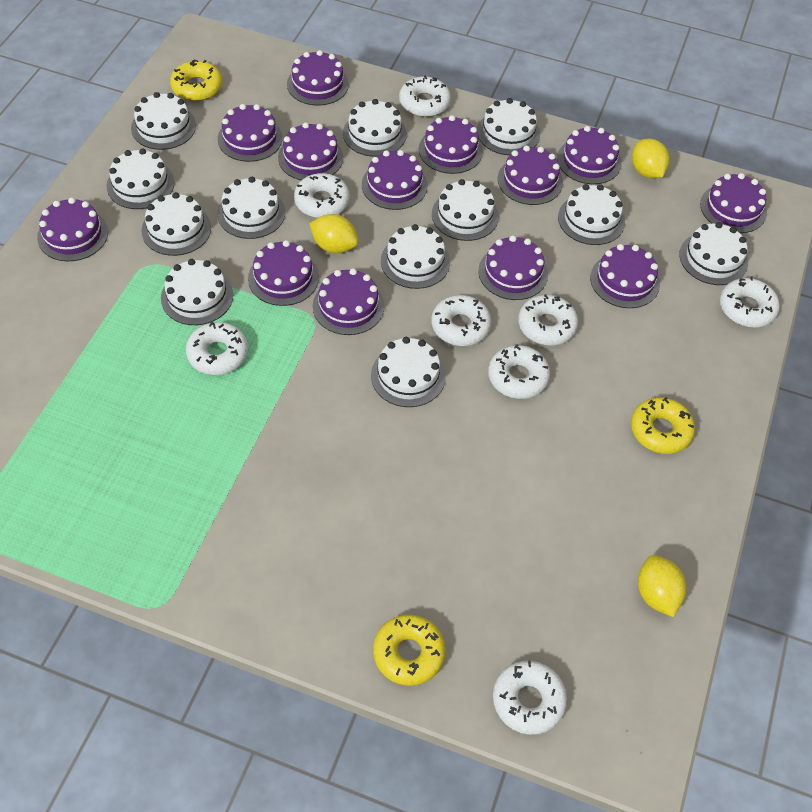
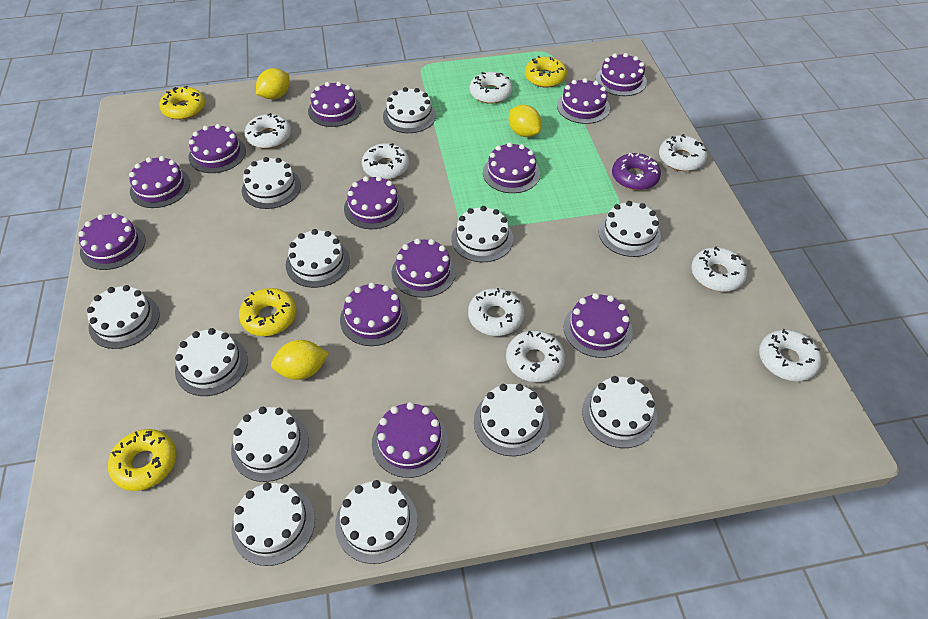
purple cake: 13 -> 12
purple donut: 0 -> 1
yellow donut: 3 -> 4

